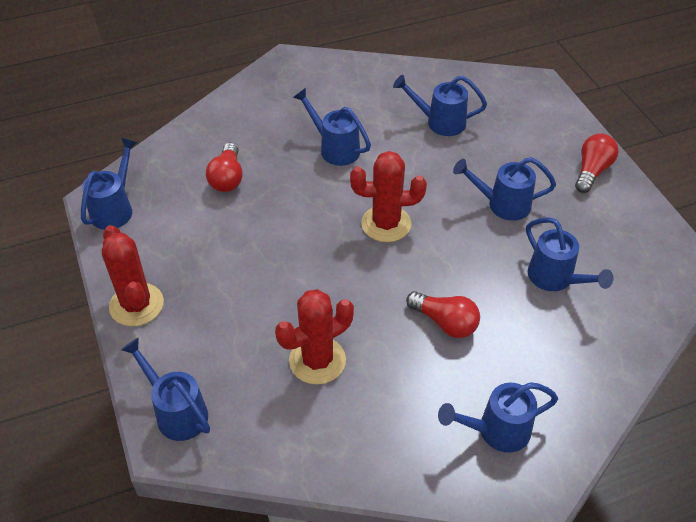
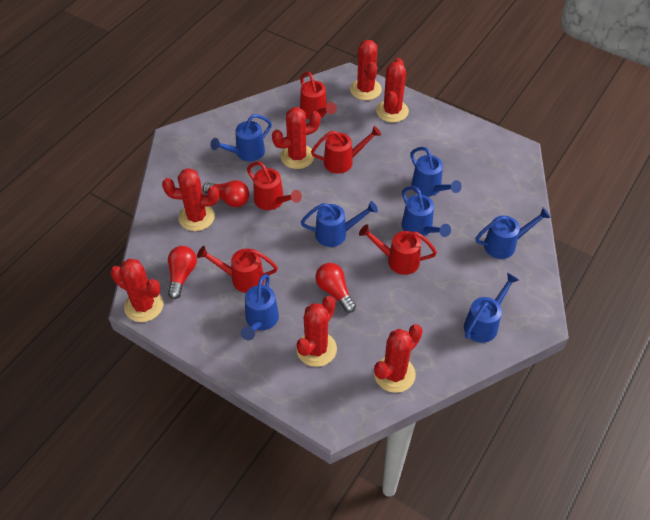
red cactus: 3 -> 7
red watering can: 0 -> 5

